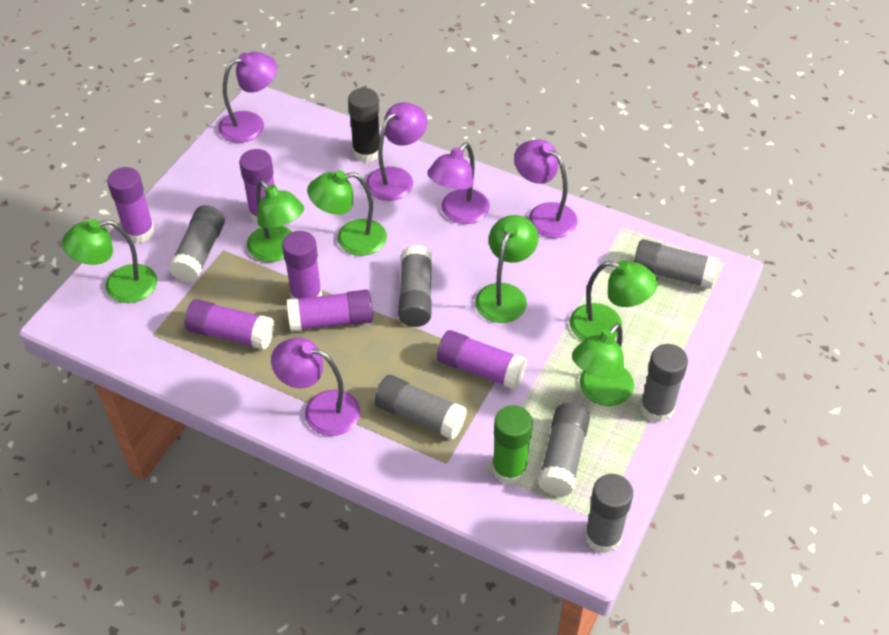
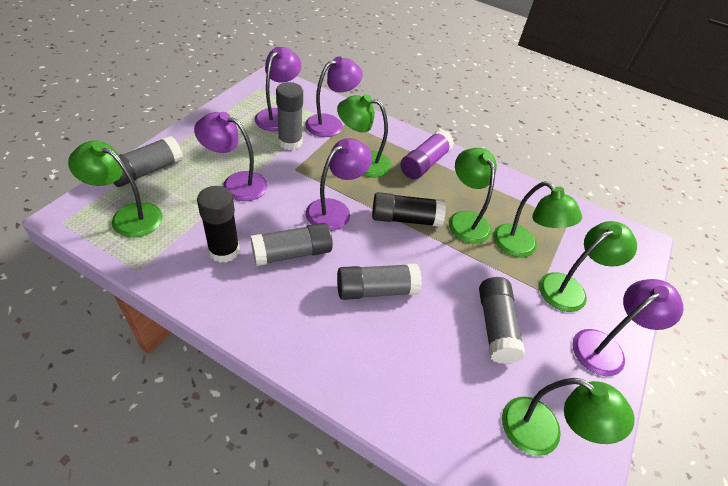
black glue stick: 1 -> 2
green glue stick: 1 -> 0
grey glue stick: 7 -> 5
purple glue stick: 6 -> 1

